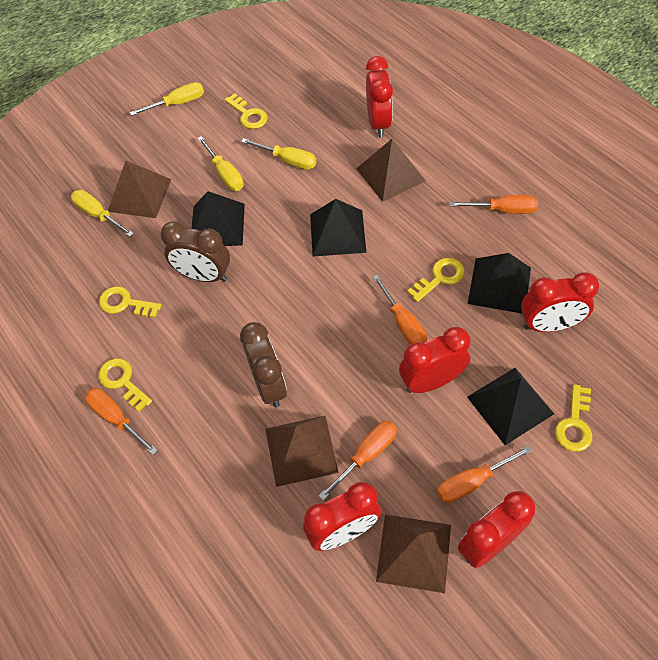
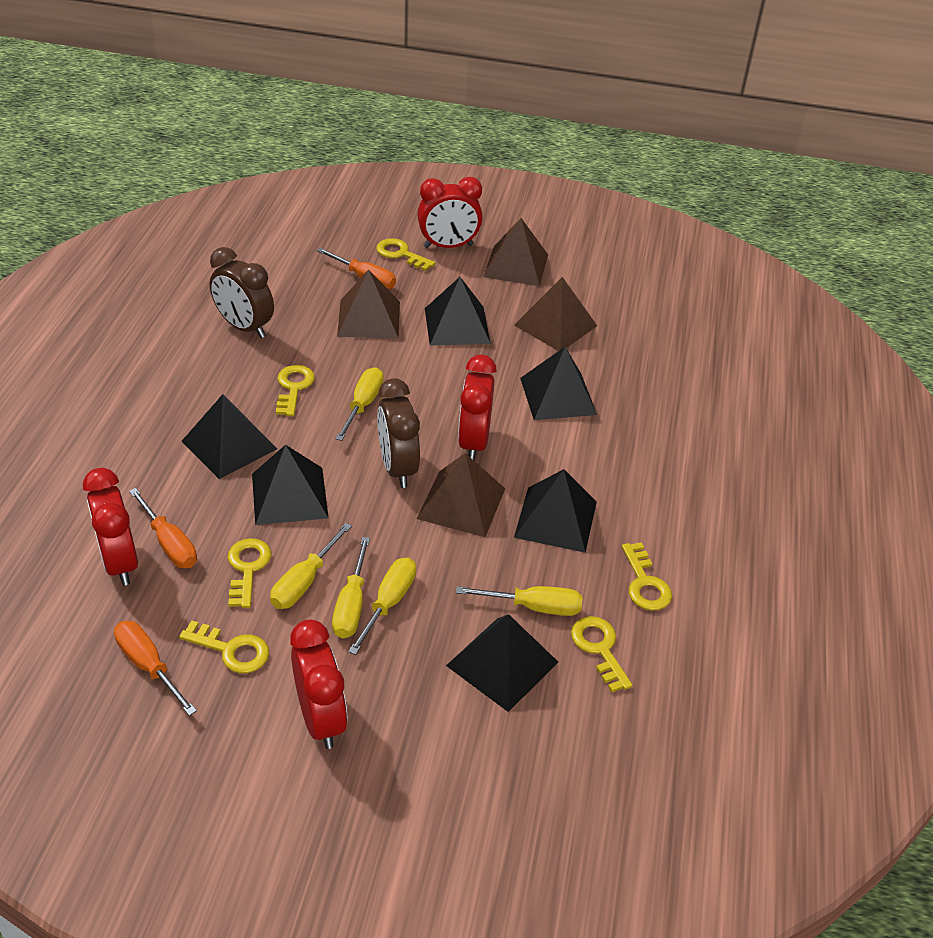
black pyramid: 4 -> 6
orange screwdriver: 5 -> 3
red clock: 5 -> 4
yellow key: 5 -> 6
yellow screwdriver: 4 -> 5

